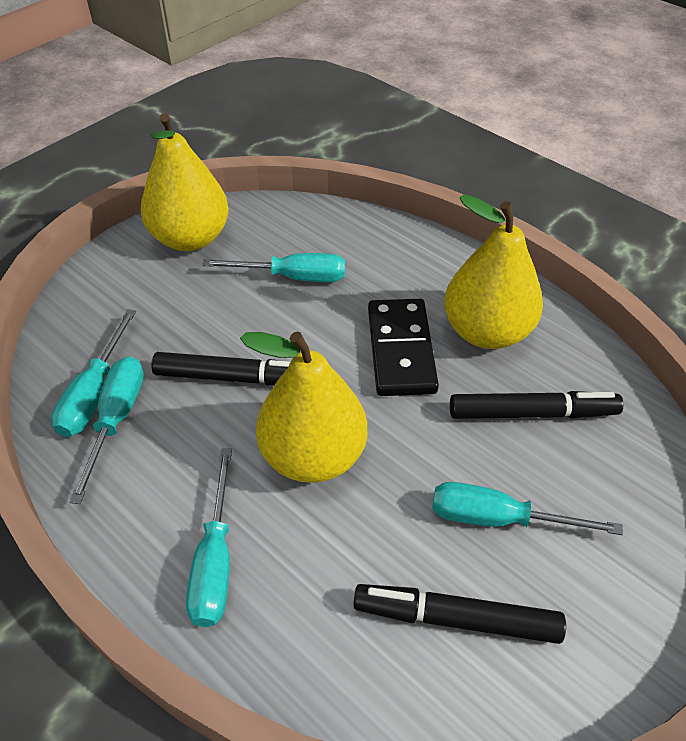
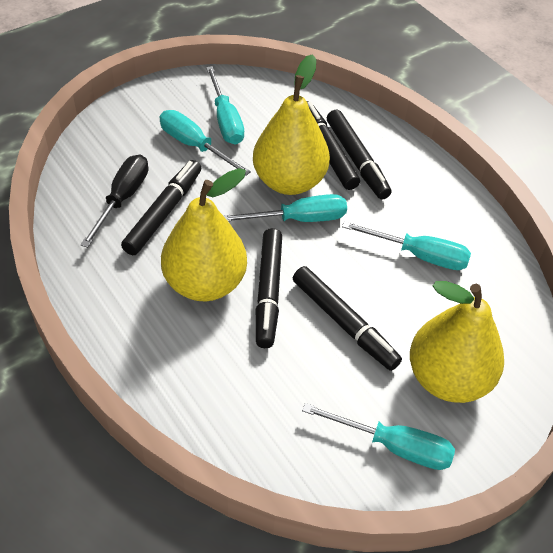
black domino: 1 -> 0
black marker: 3 -> 5
black screwdriver: 0 -> 1

